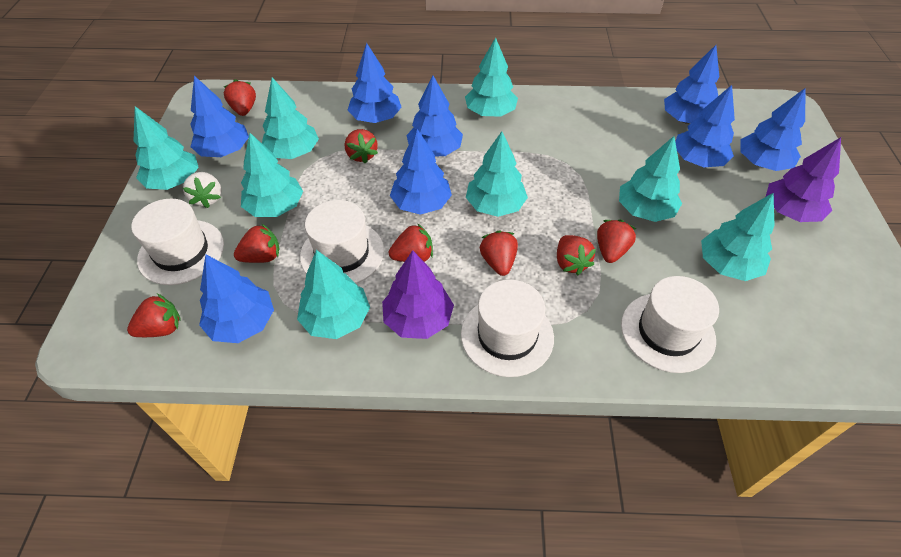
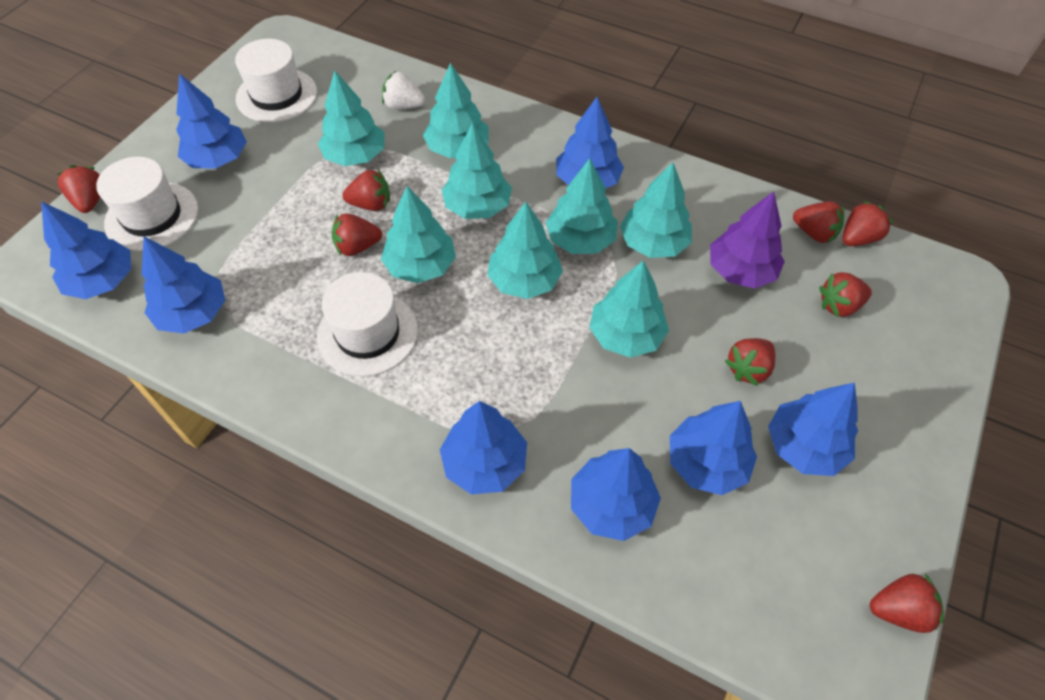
purple tree: 2 -> 1
white hat: 4 -> 3

